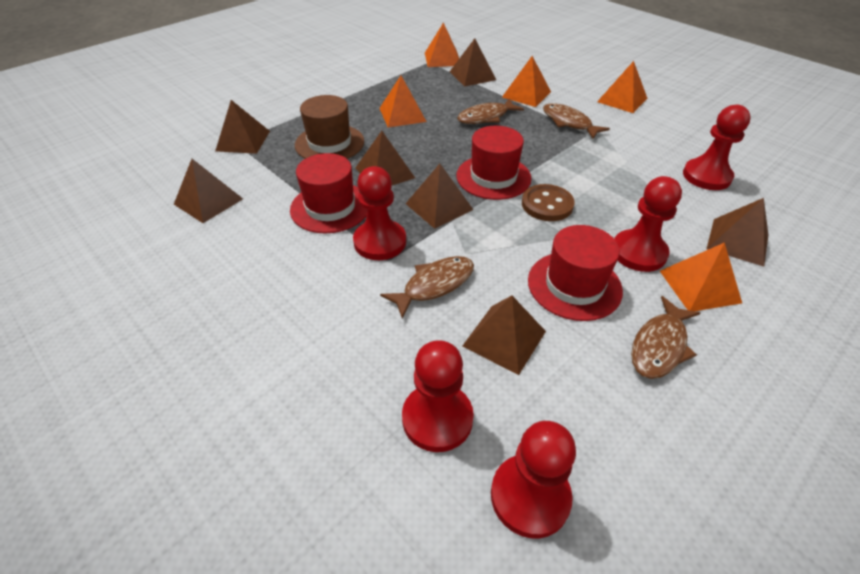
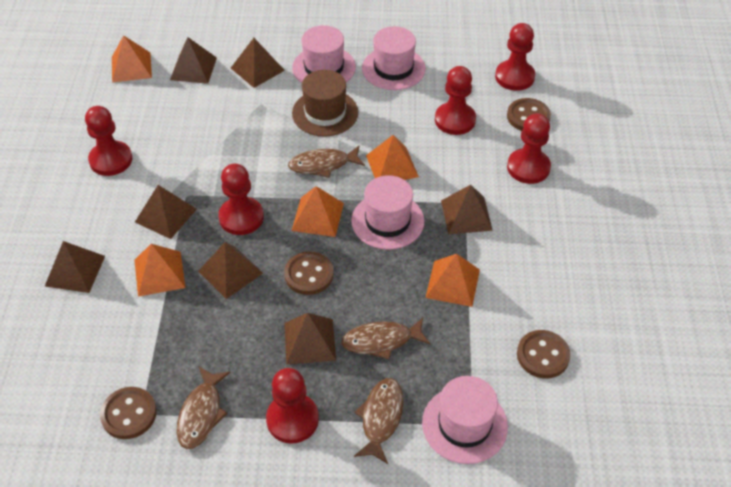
brown button: 1 -> 4
pink hat: 0 -> 4
red hat: 3 -> 0
red pawn: 5 -> 6

